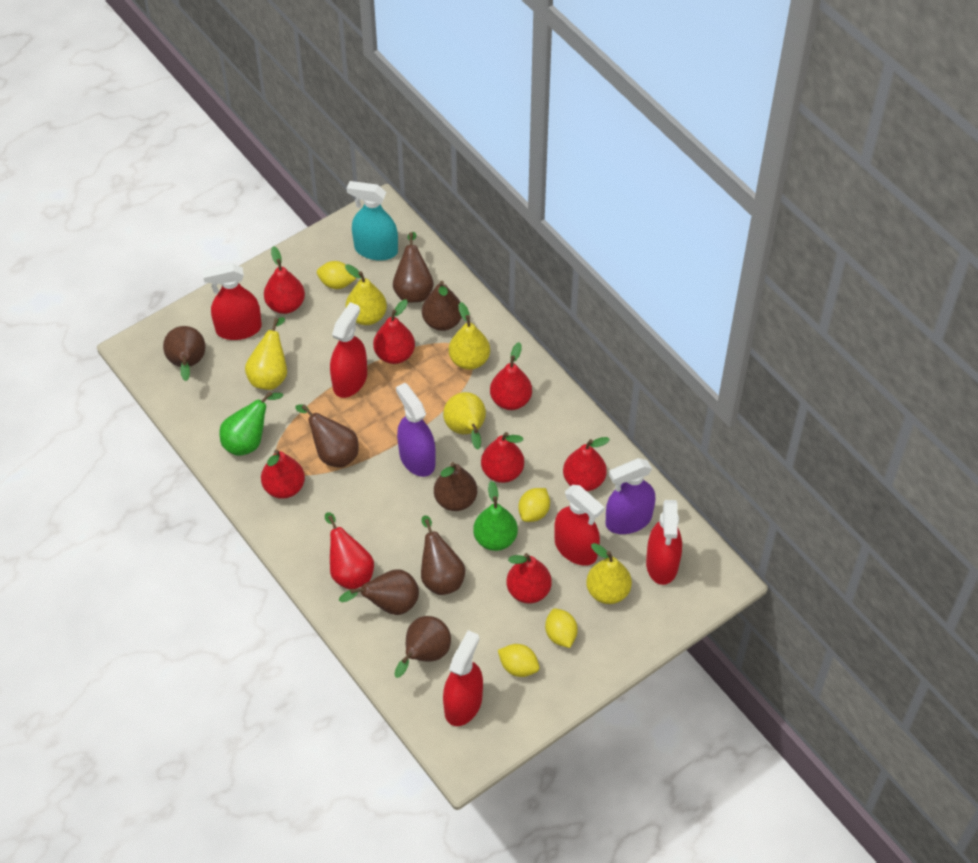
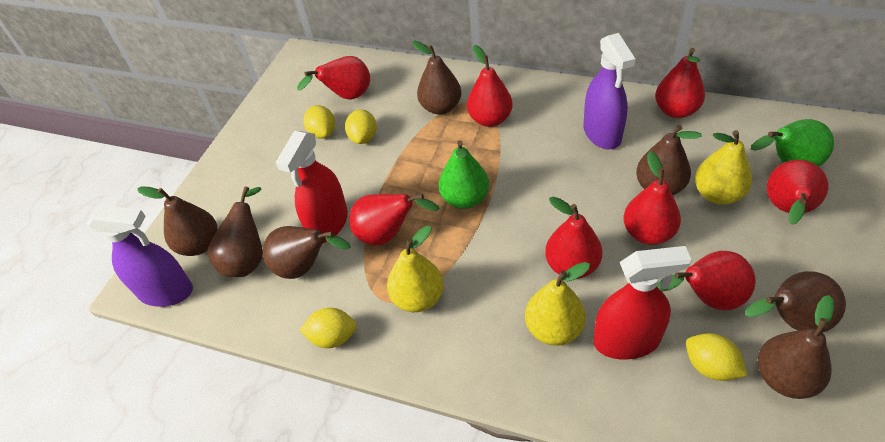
brown pear: 8 -> 7
red spray bottle: 5 -> 2
turquoise spray bottle: 1 -> 0
yellow pear: 5 -> 3

